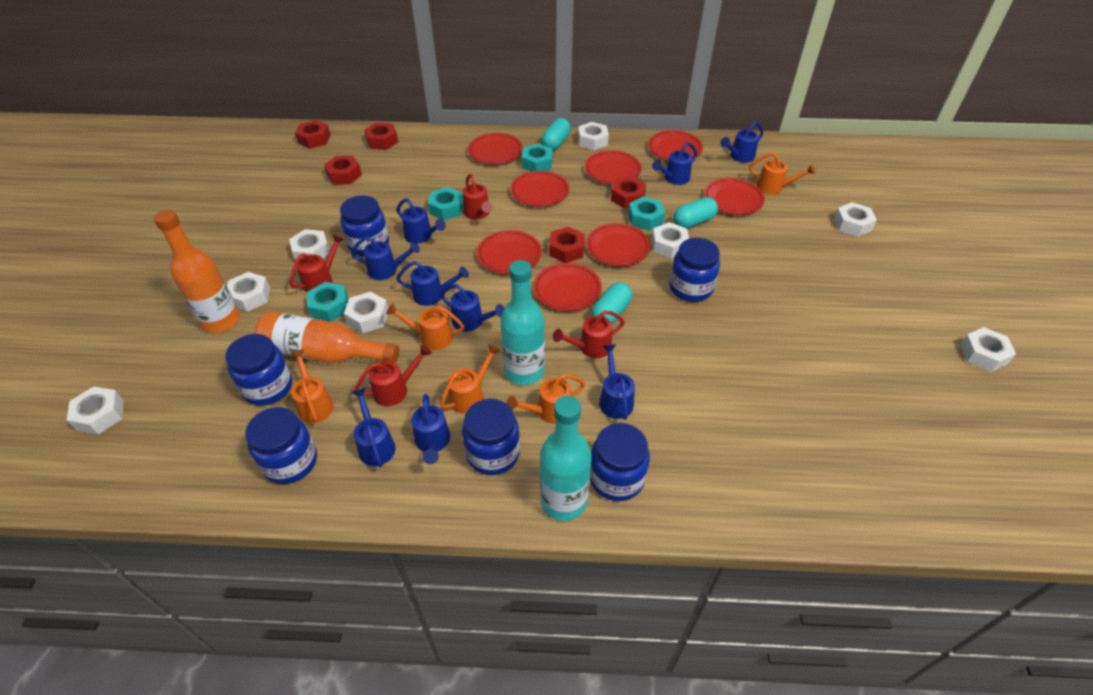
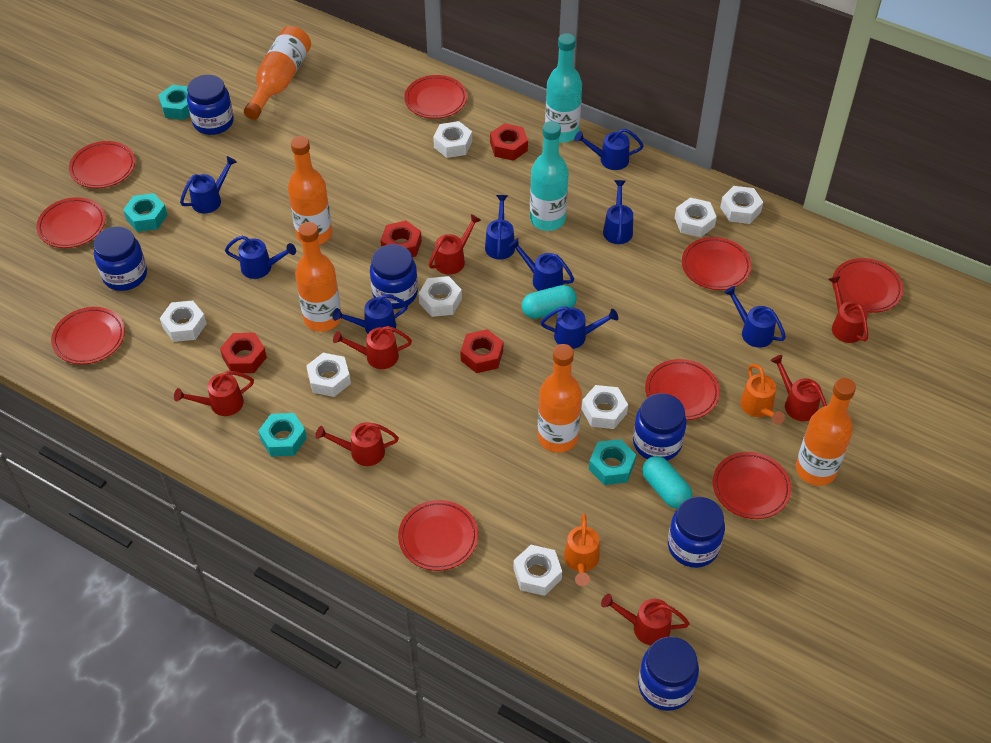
orange bottle: 2 -> 5
orange watering can: 5 -> 2
red nut: 5 -> 4
red plate: 8 -> 9
red watering can: 4 -> 7
turquoise capsule: 3 -> 2

